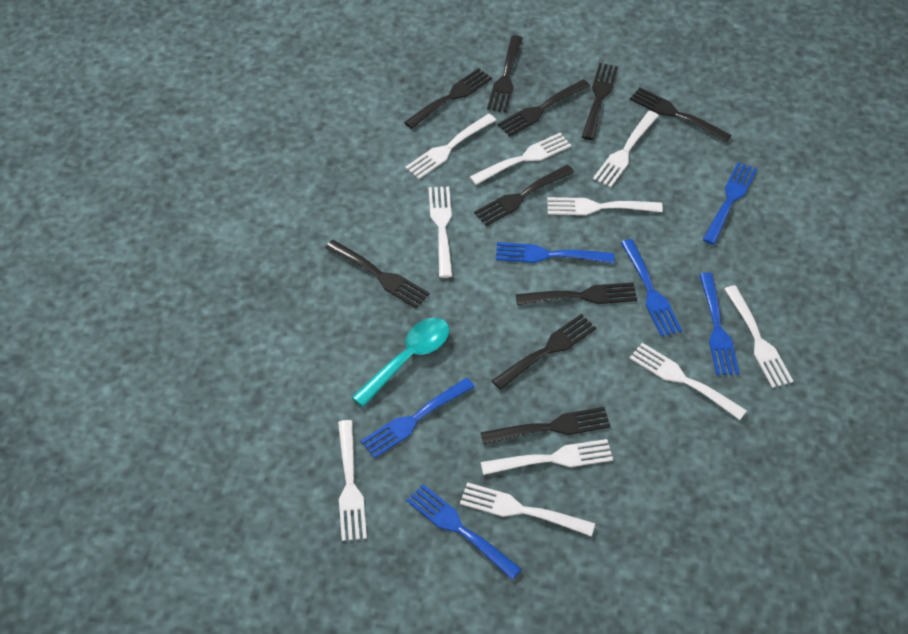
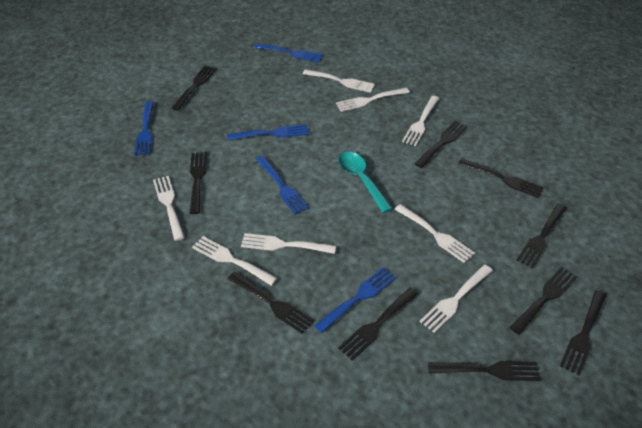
blue fork: 6 -> 5
white fork: 10 -> 8

